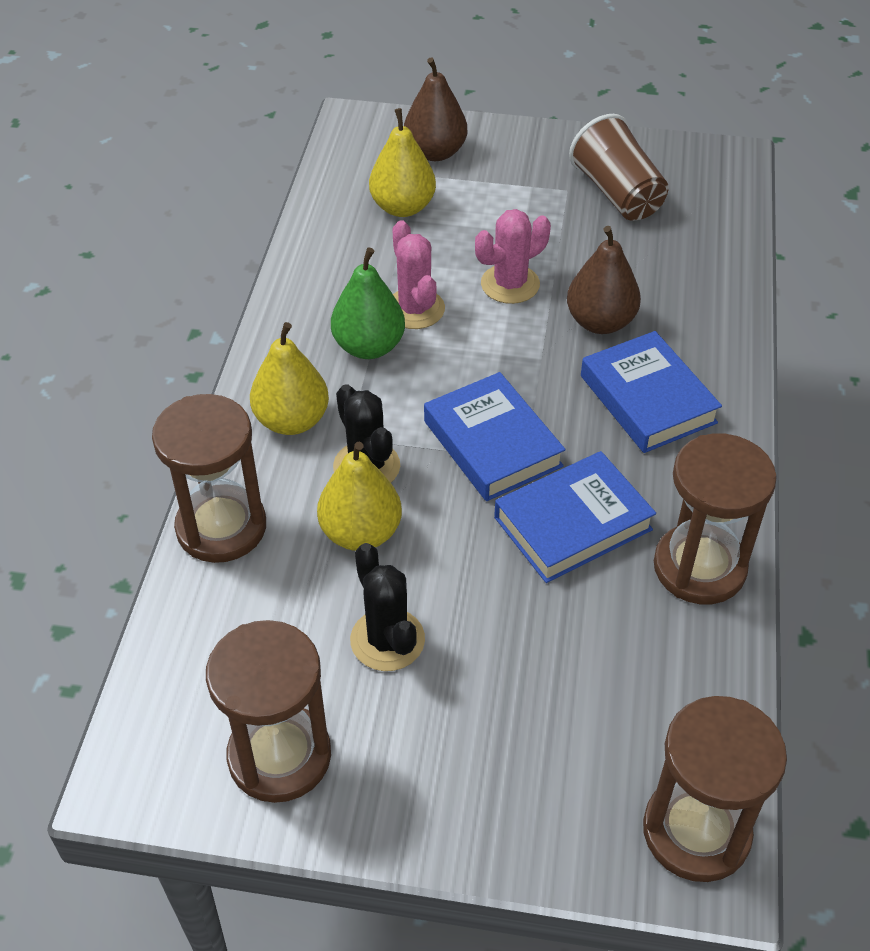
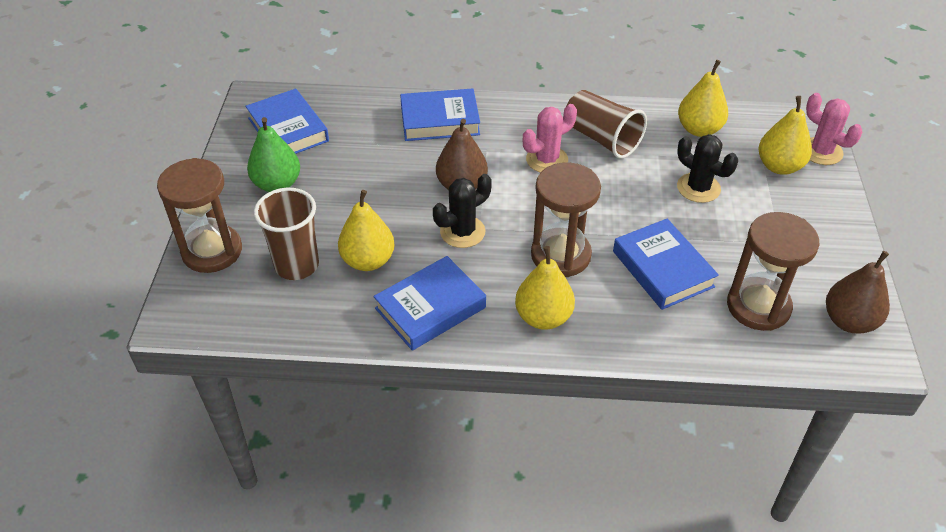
blue book: 3 -> 4
brown cup: 1 -> 2
brown hourglass: 4 -> 3
yellow pear: 3 -> 4

